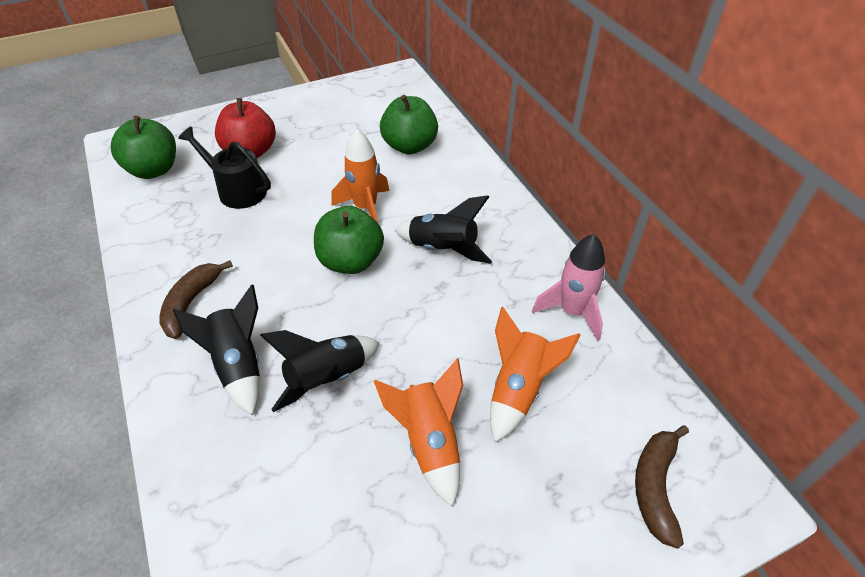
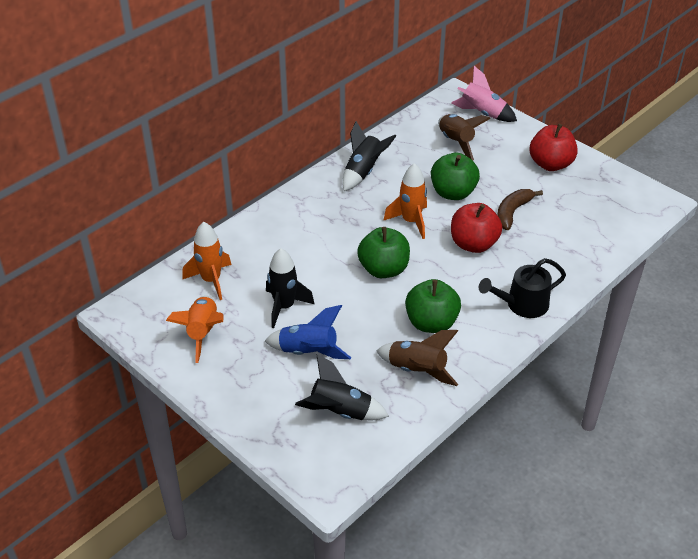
blue rocket: 0 -> 1
brown banana: 2 -> 1
brown rocket: 0 -> 2
red apple: 1 -> 2

